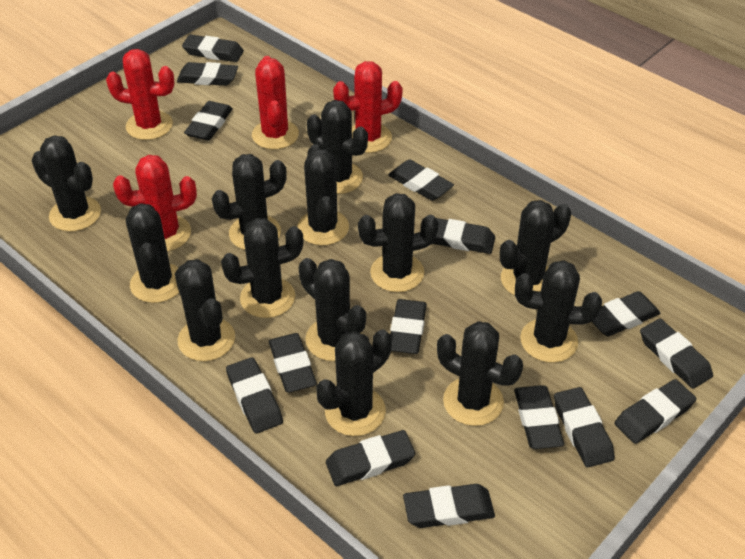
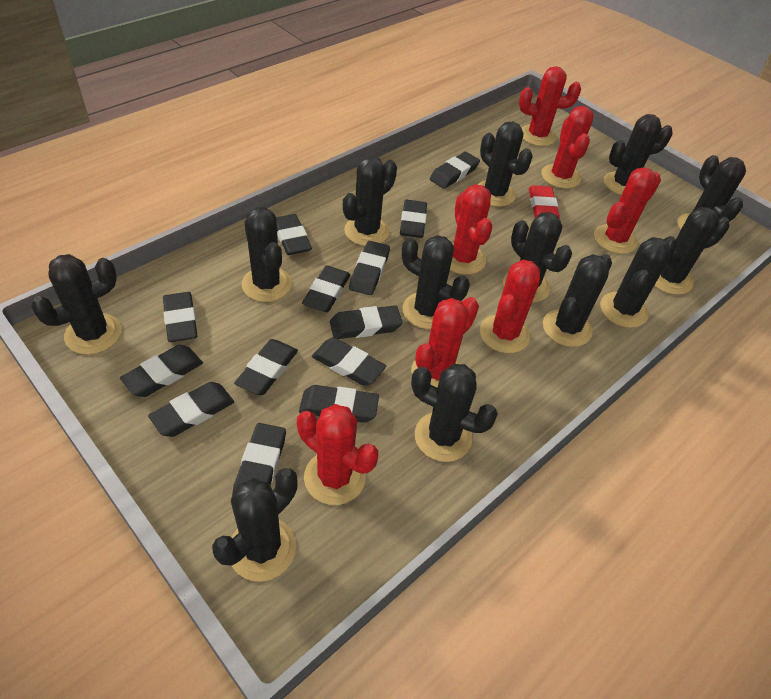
black eraser: 15 -> 13
red cactus: 4 -> 7
red eraser: 0 -> 1

